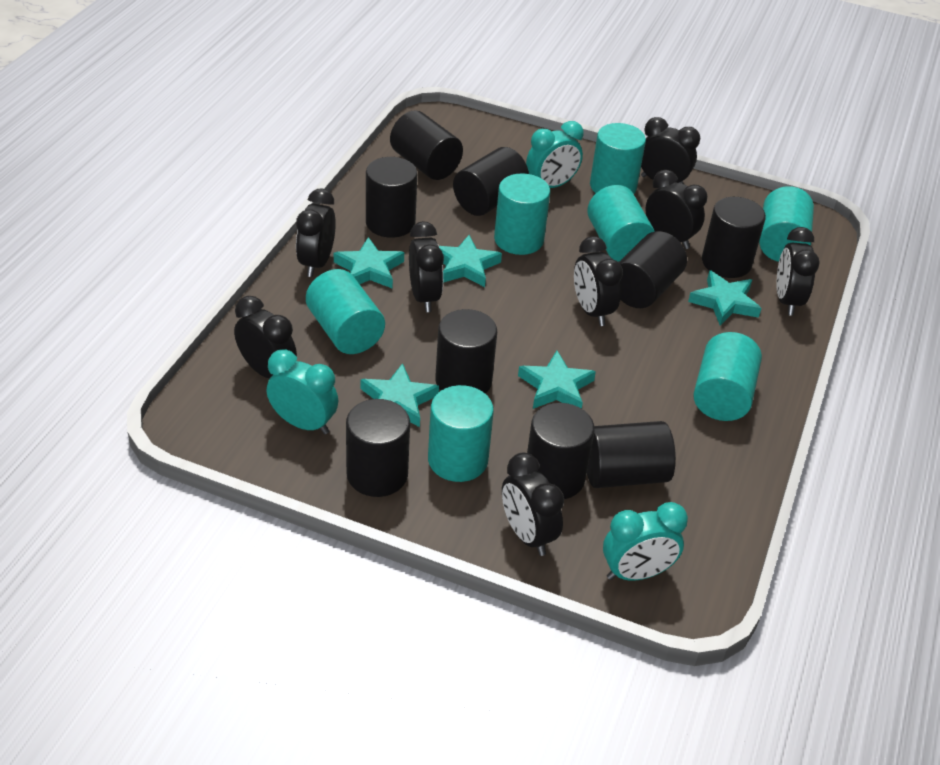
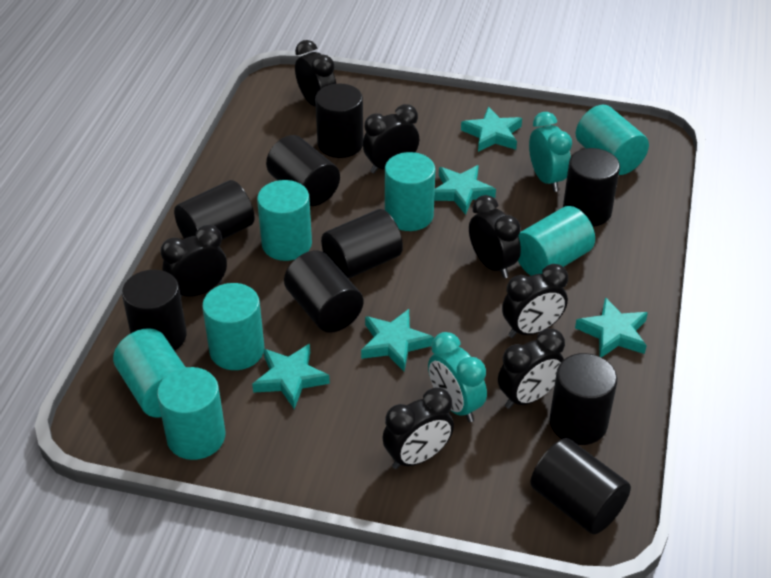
black clock: 8 -> 7
turquoise clock: 3 -> 2

